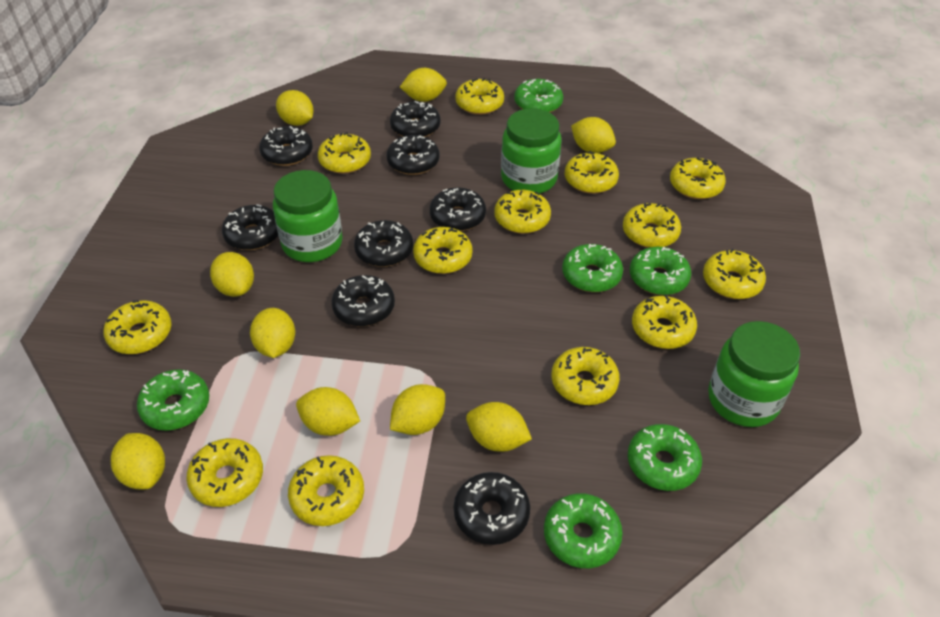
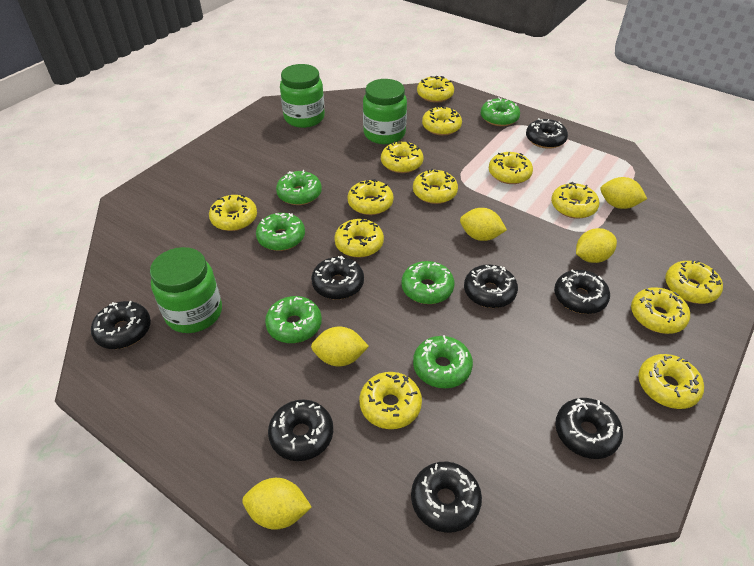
yellow lemon: 9 -> 5

